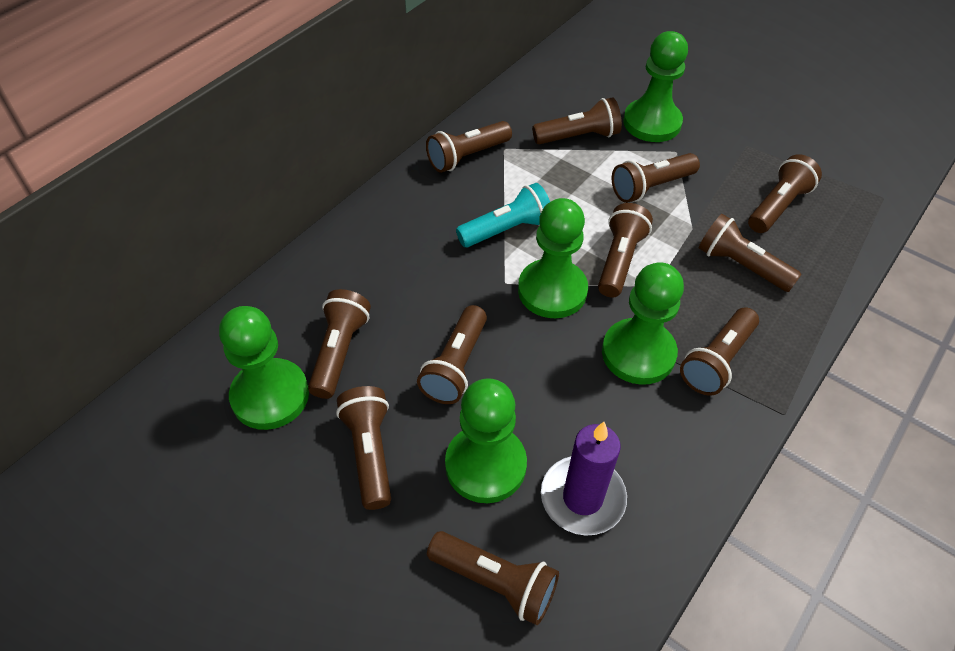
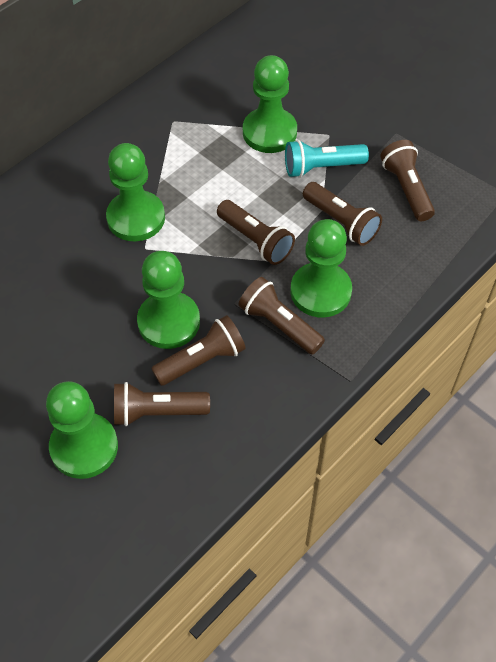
brown flashlight: 11 -> 6
purple candle: 1 -> 0

